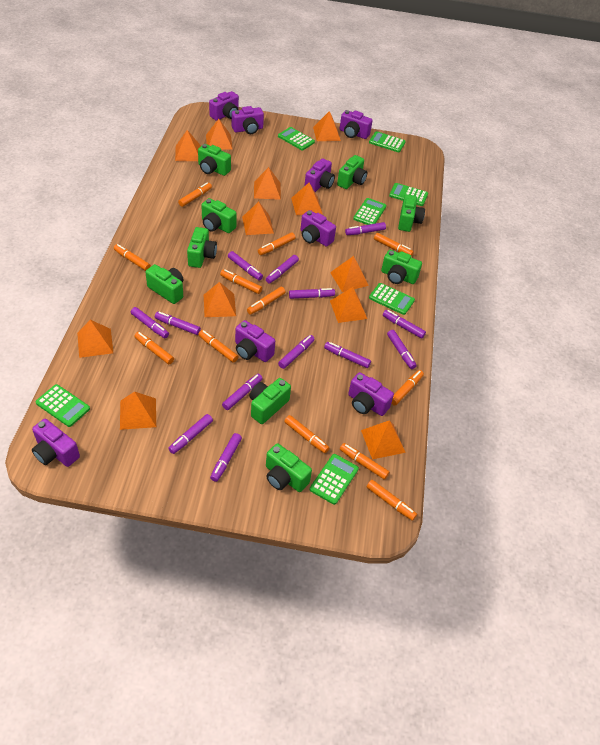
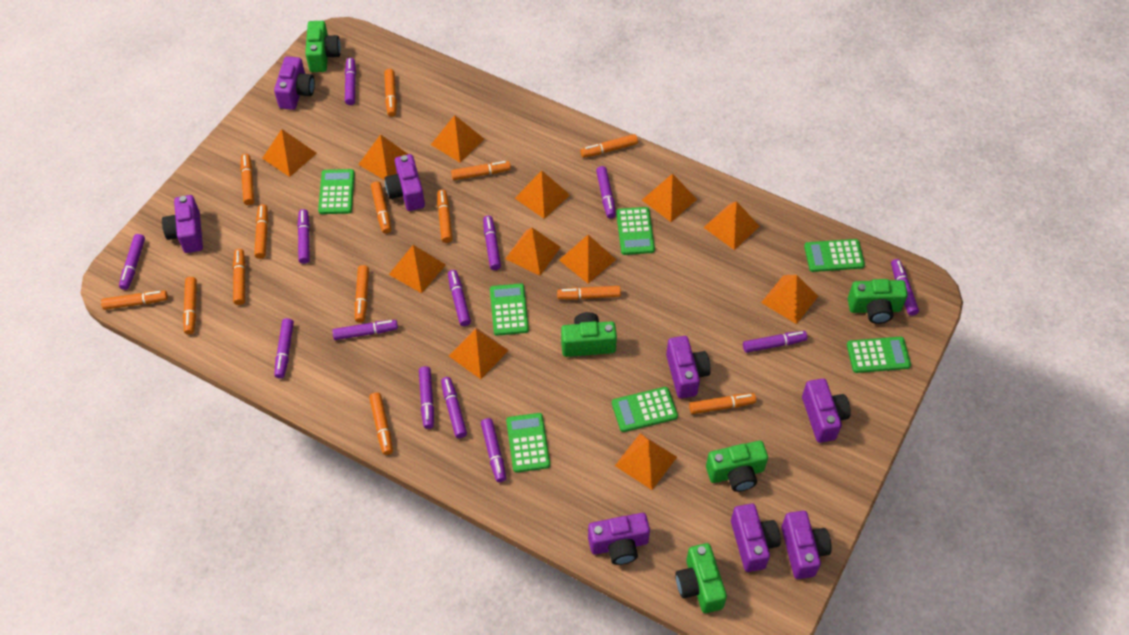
green camera: 9 -> 5
orange marker: 12 -> 14

